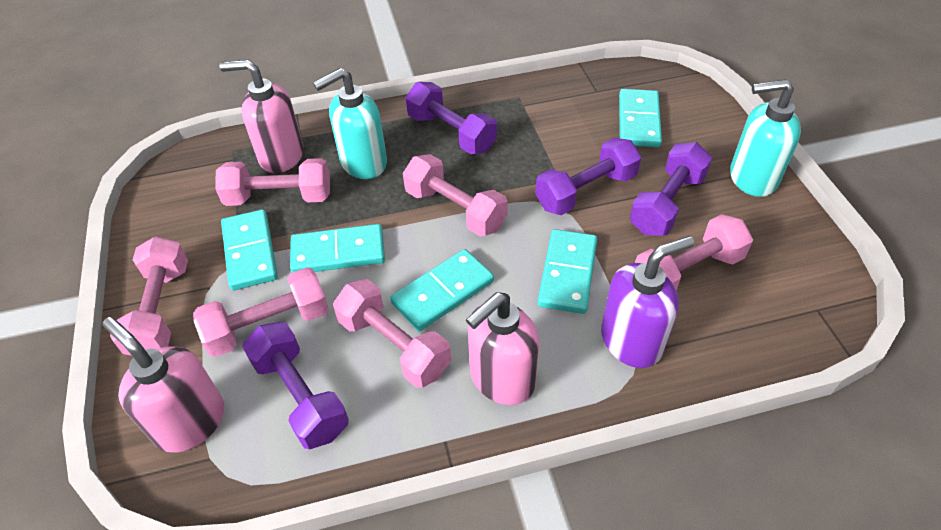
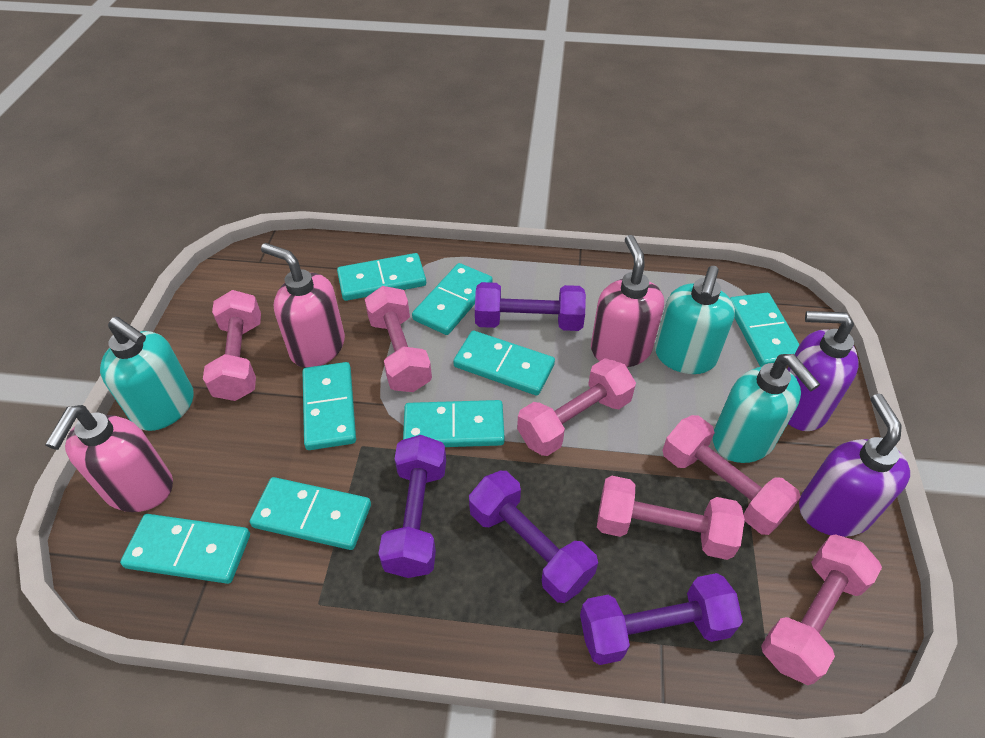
purple soap dispenser: 1 -> 2
turquoise domino: 5 -> 8
turquoise soap dispenser: 2 -> 3

